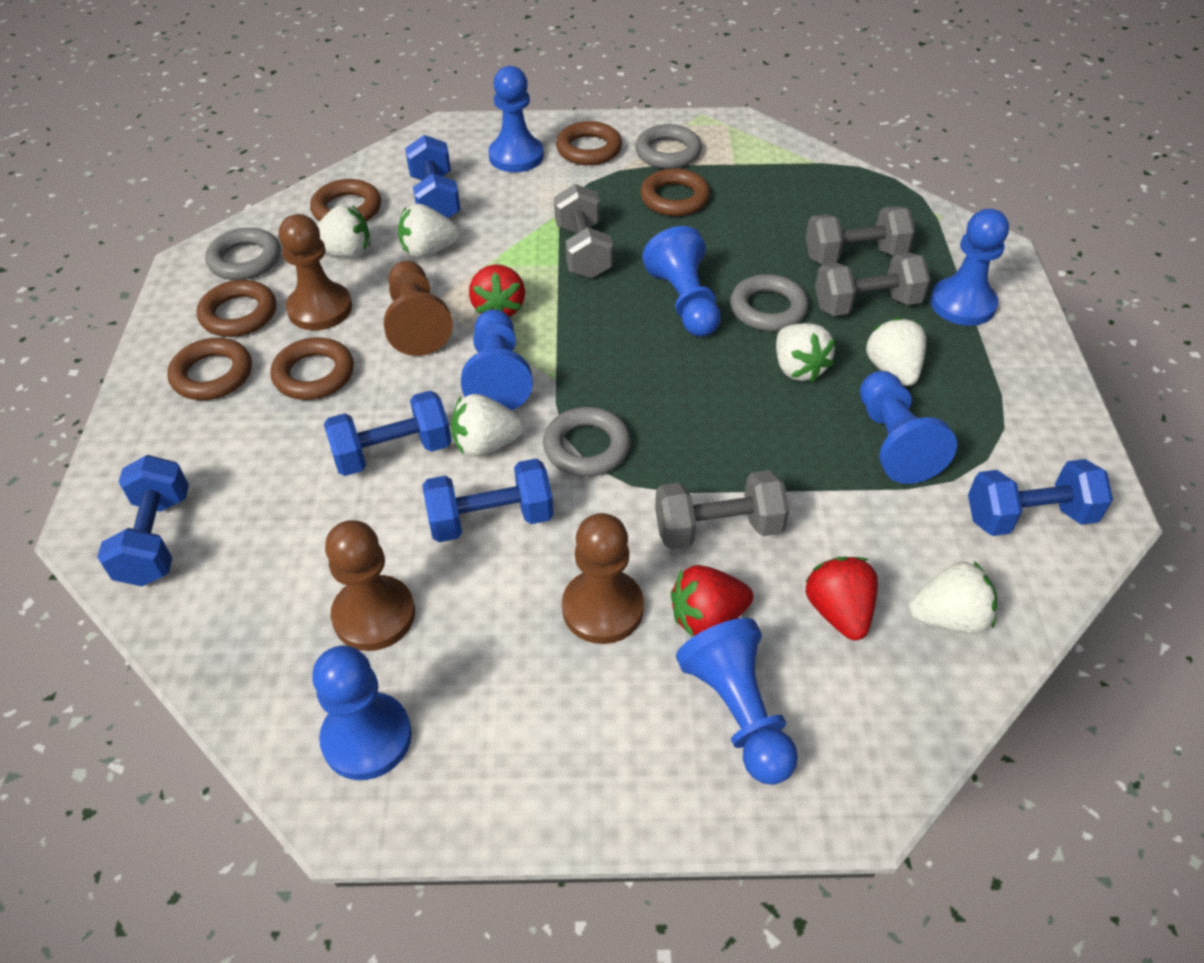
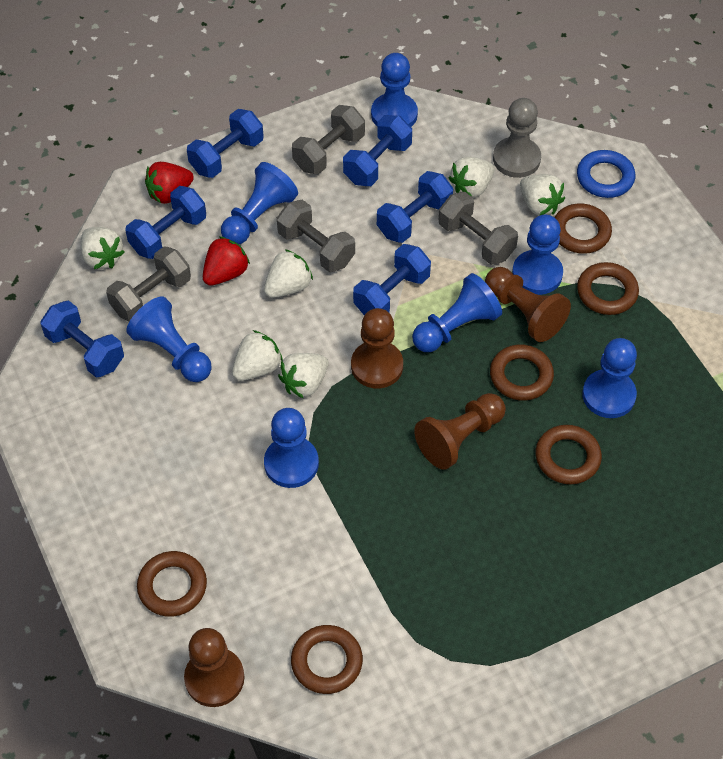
blue dumbbell: 5 -> 6
blue ring: 0 -> 1
grey pawn: 0 -> 1
grey ring: 4 -> 0
red strawberry: 3 -> 2

